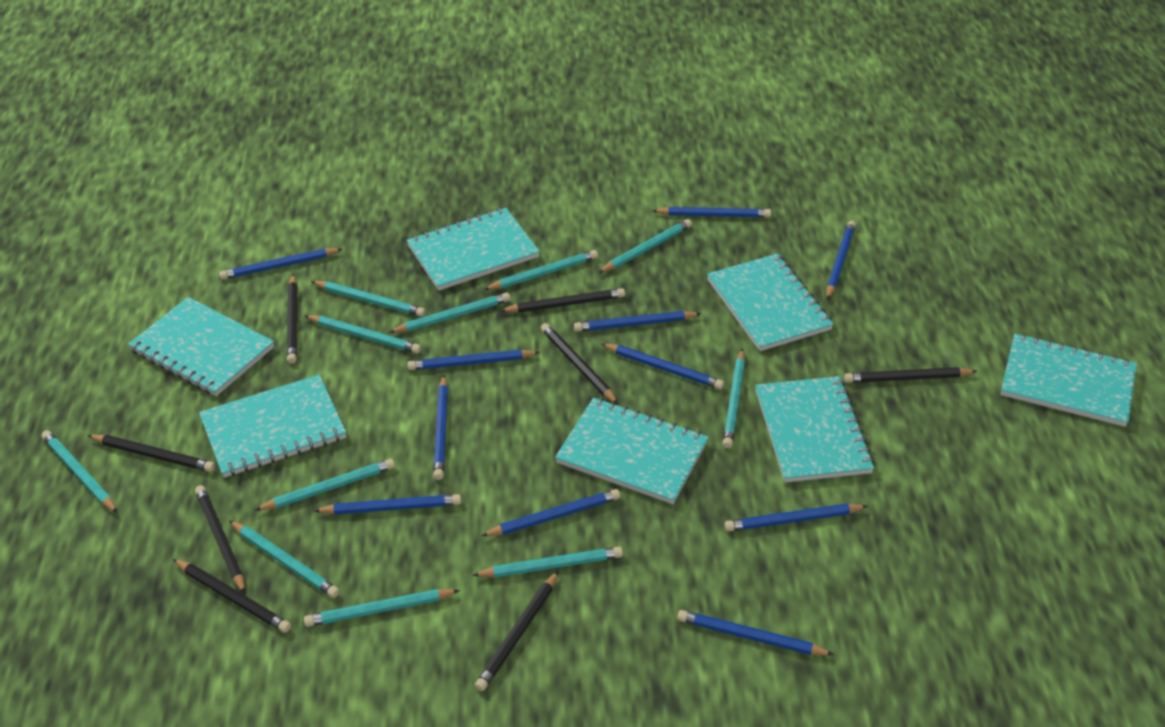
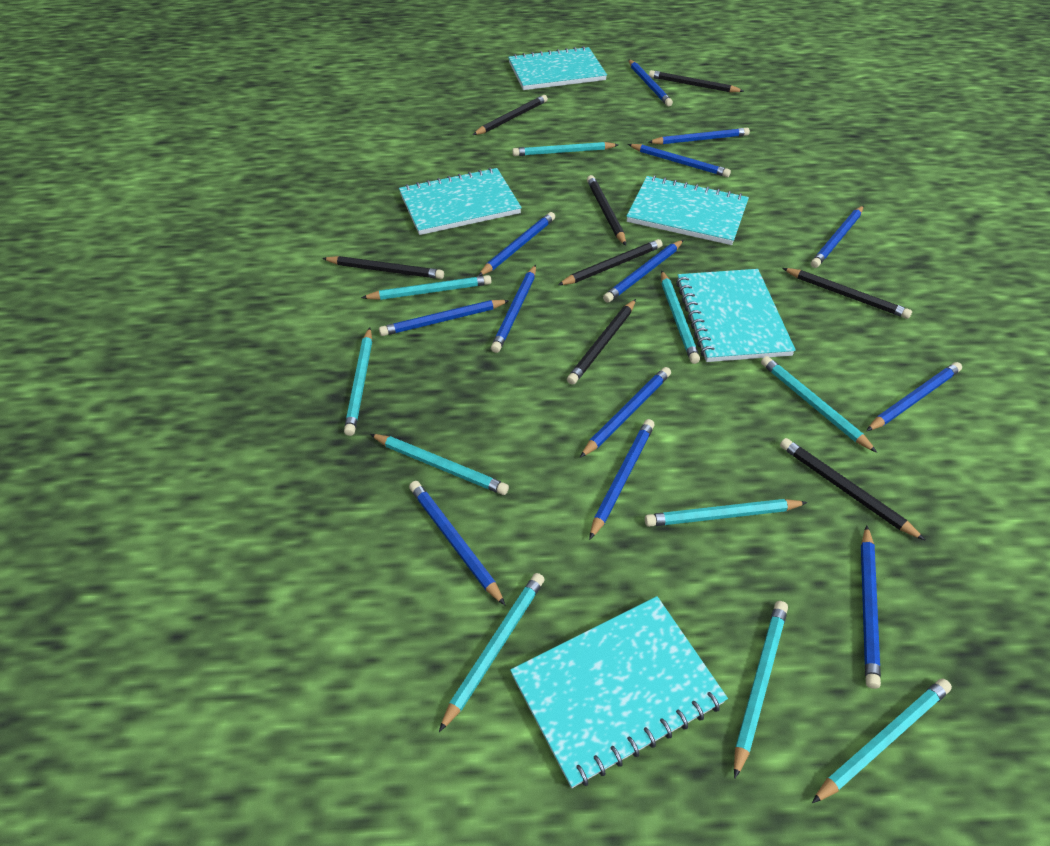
blue pencil: 11 -> 13
turquoise notebook: 7 -> 5
turquoise pencil: 11 -> 10

